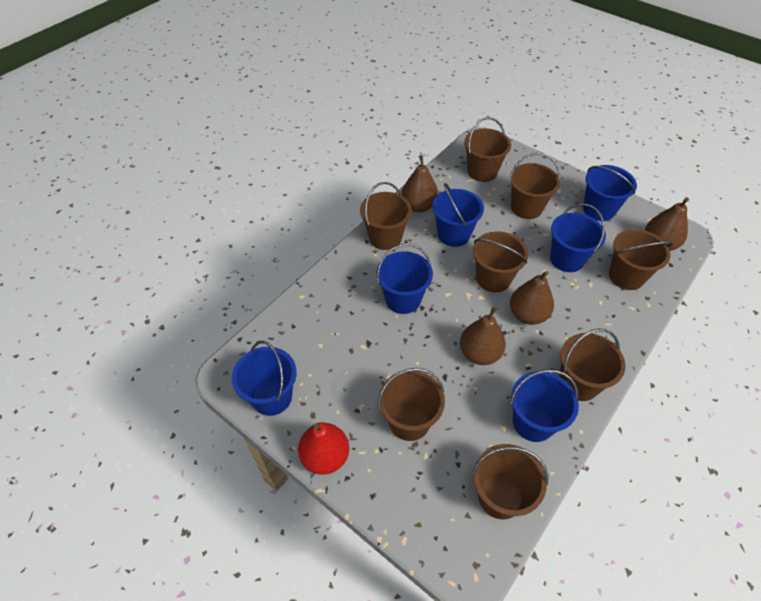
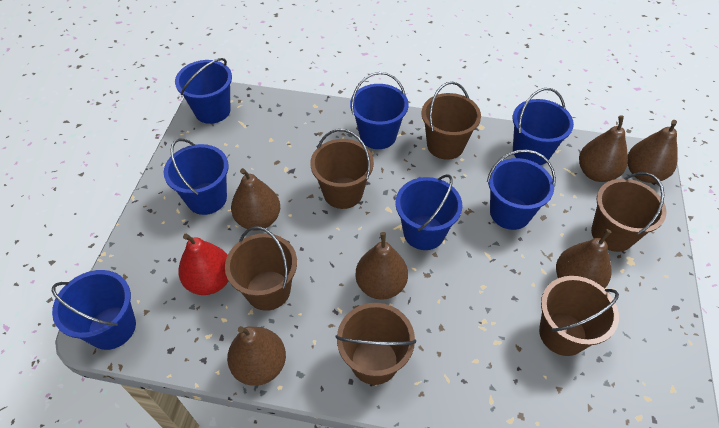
blue bucket: 6 -> 7
brown bucket: 8 -> 6
brown pear: 4 -> 6

